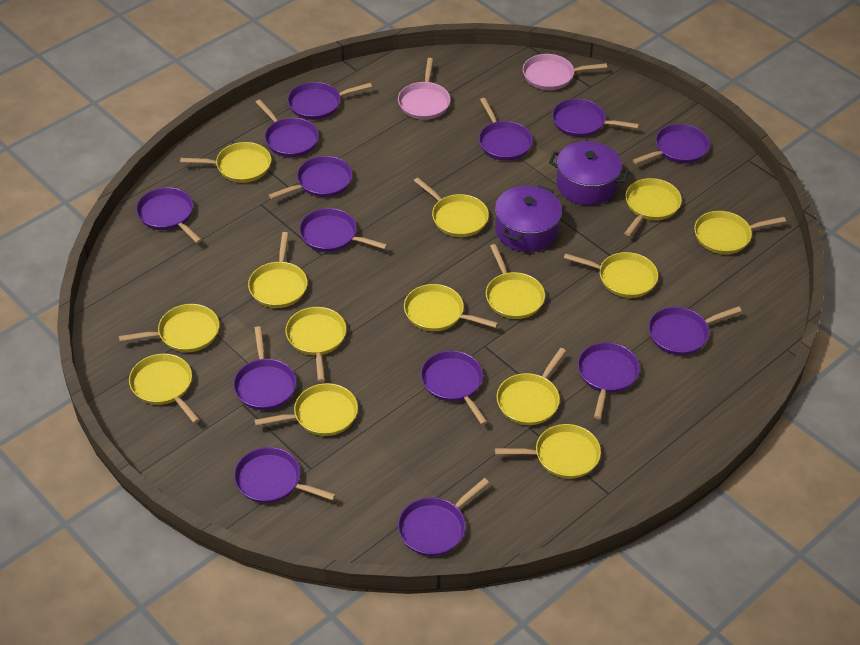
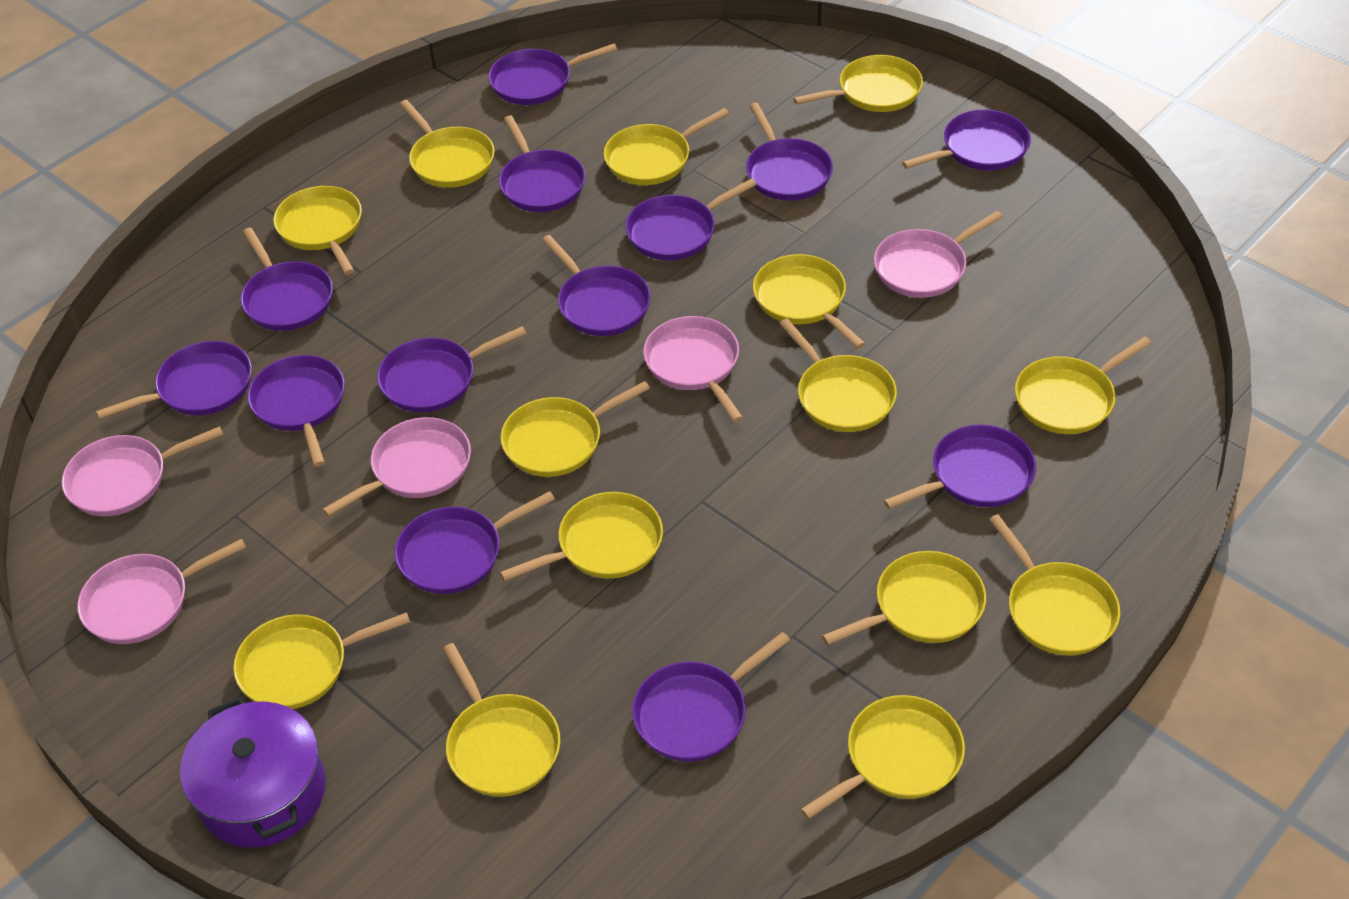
pink pan: 2 -> 5
purple pan: 14 -> 13
purple pot: 2 -> 1

